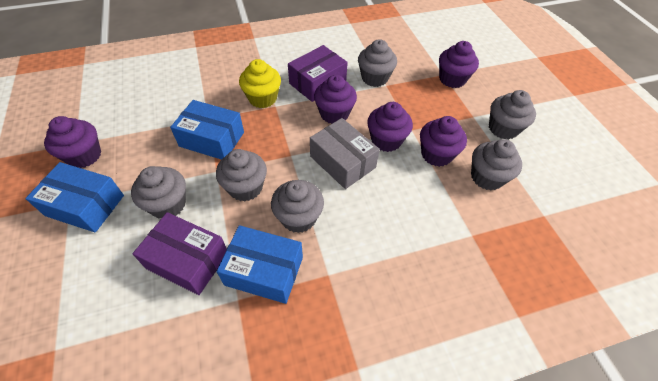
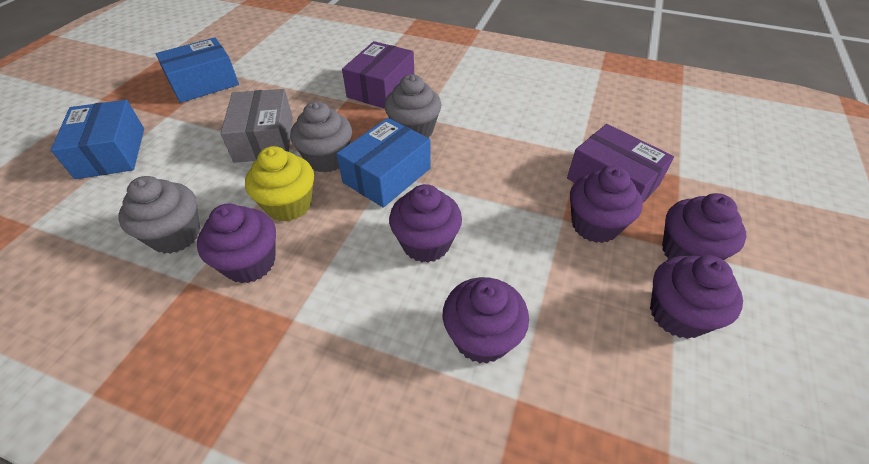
grey cupcake: 6 -> 3
purple cupcake: 5 -> 6

